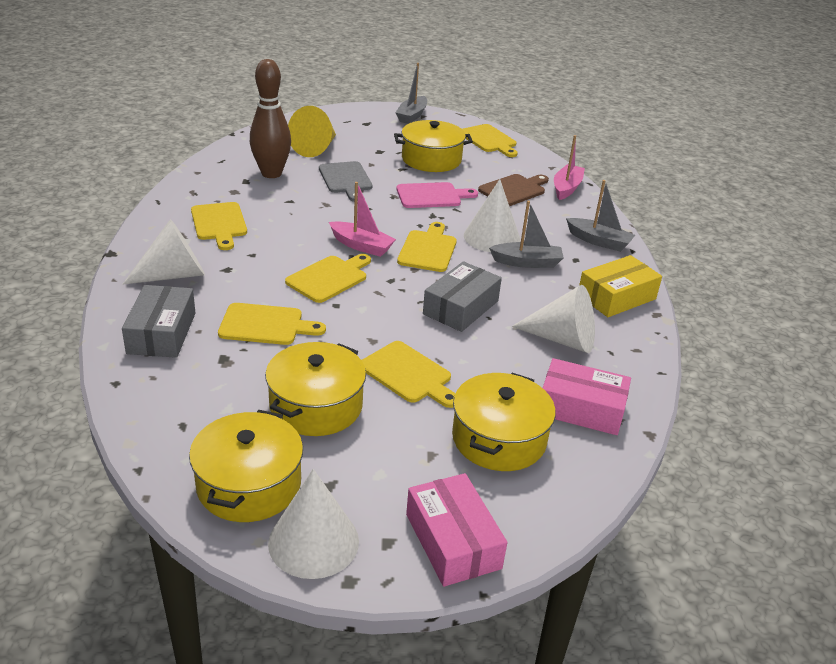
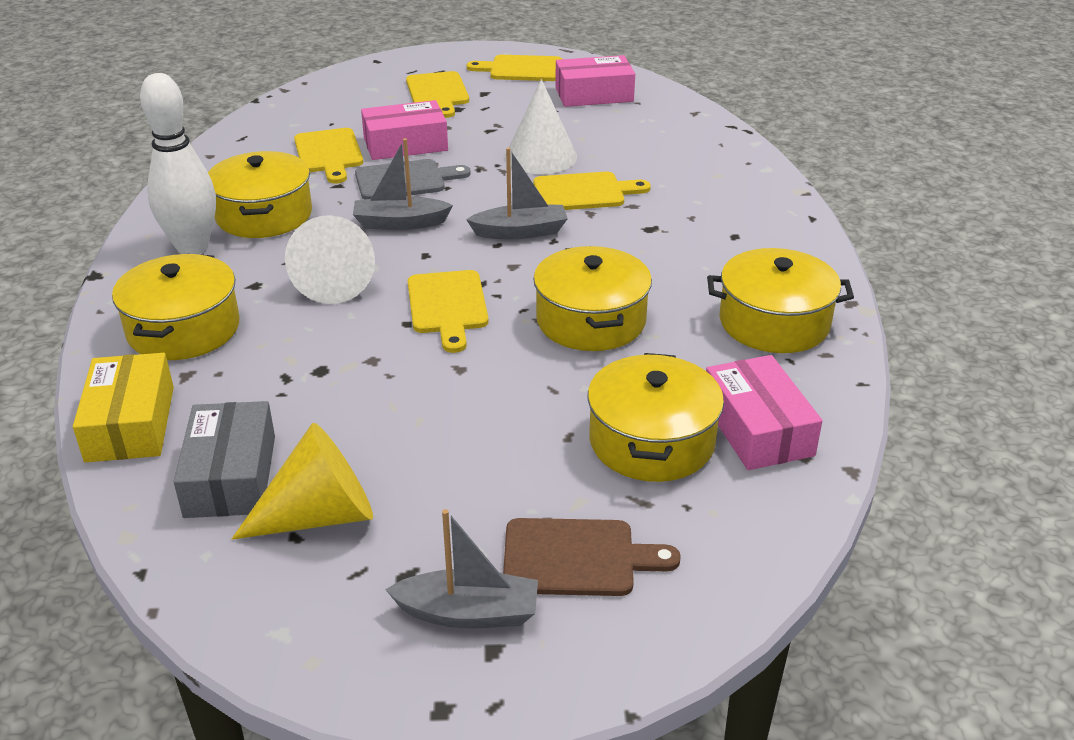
brown bowling pin: 1 -> 0
grey box: 2 -> 1
pink boat: 2 -> 0
pink box: 2 -> 3
pink cutting board: 1 -> 0
white bowling pin: 0 -> 1
white cone: 4 -> 2
yellow cutting board: 6 -> 5
yellow pot: 4 -> 5

